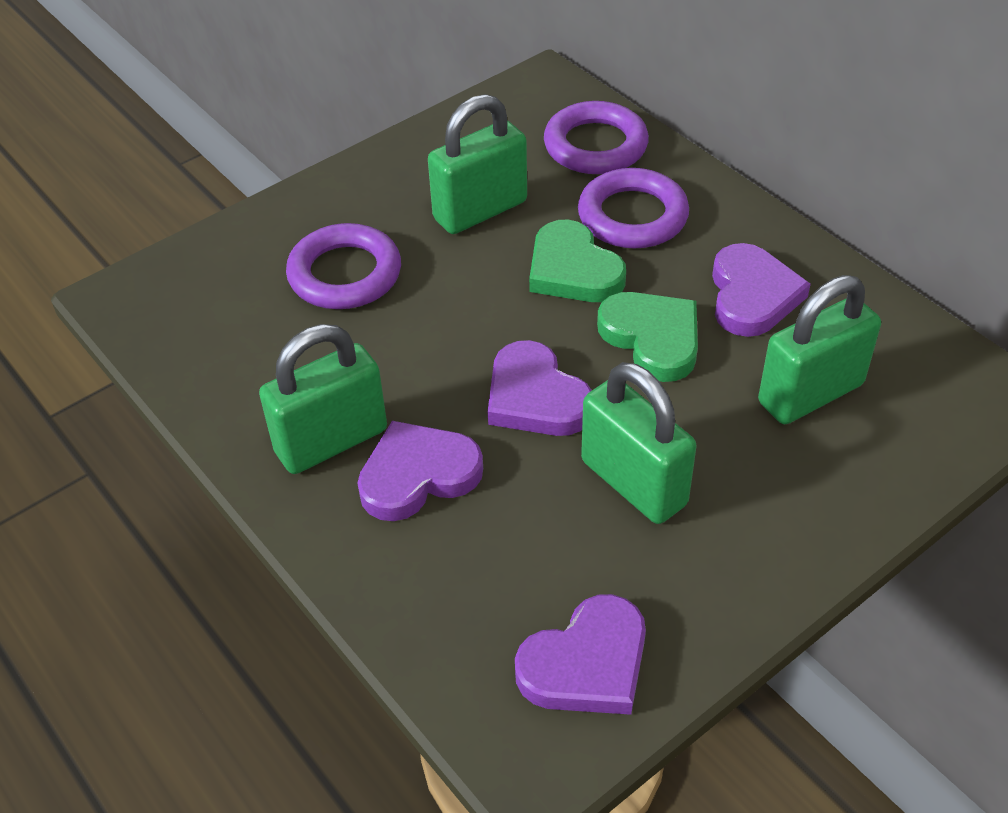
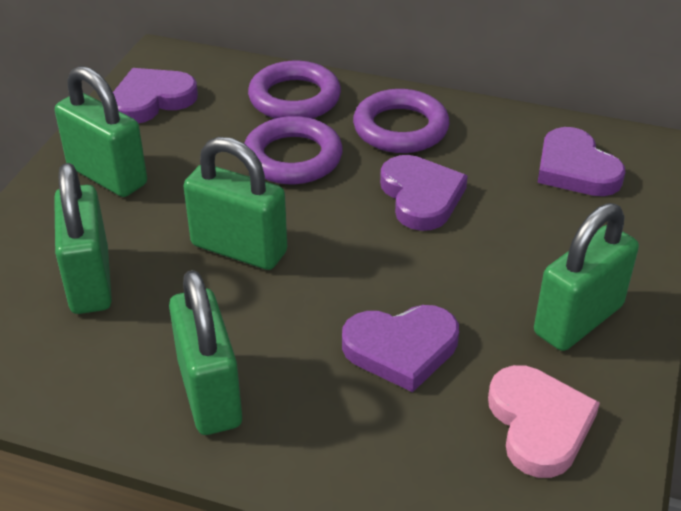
green heart: 2 -> 0
green padlock: 4 -> 5
pink heart: 0 -> 1

